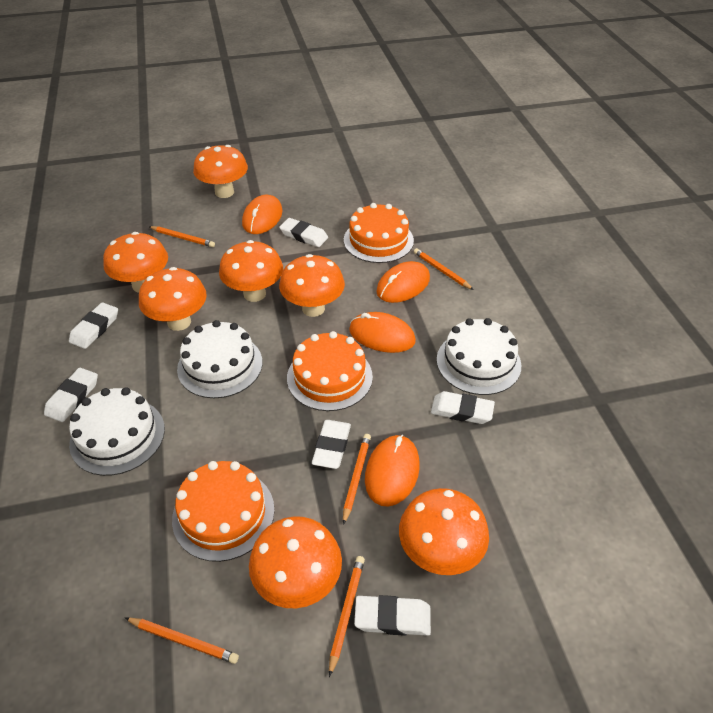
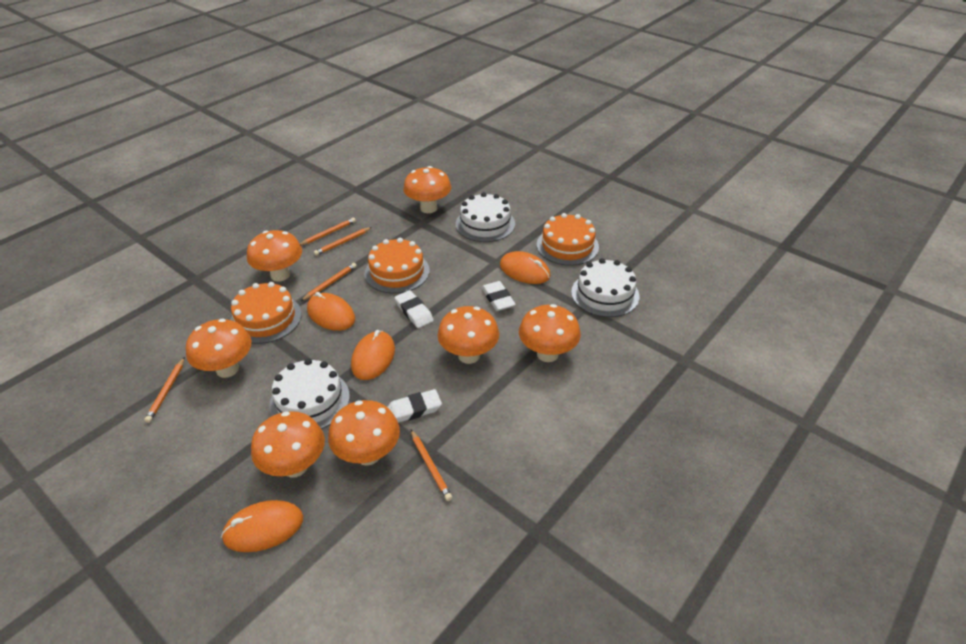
white eraser: 6 -> 3

